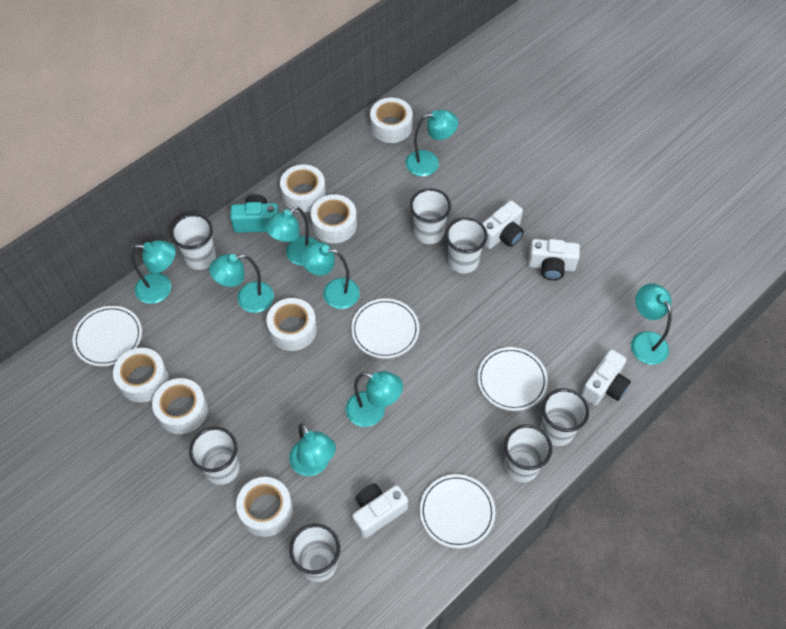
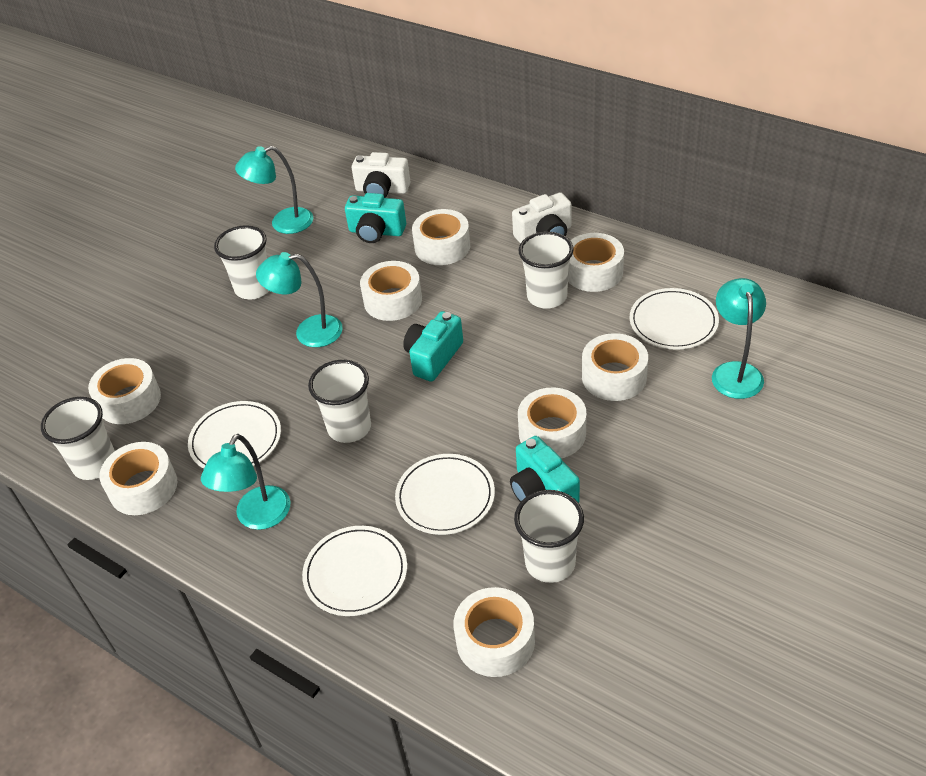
turquoise camera: 1 -> 3
turquoise lamp: 8 -> 4
white camera: 4 -> 2
white cup: 7 -> 5
white tape: 7 -> 8

